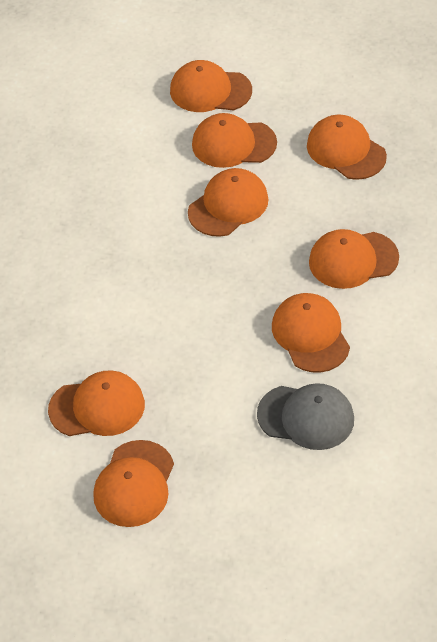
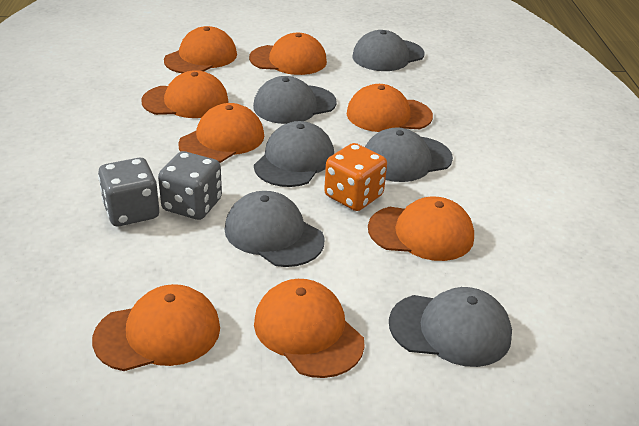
grey cap: 1 -> 6
grey dice: 0 -> 2
orange dice: 0 -> 1

